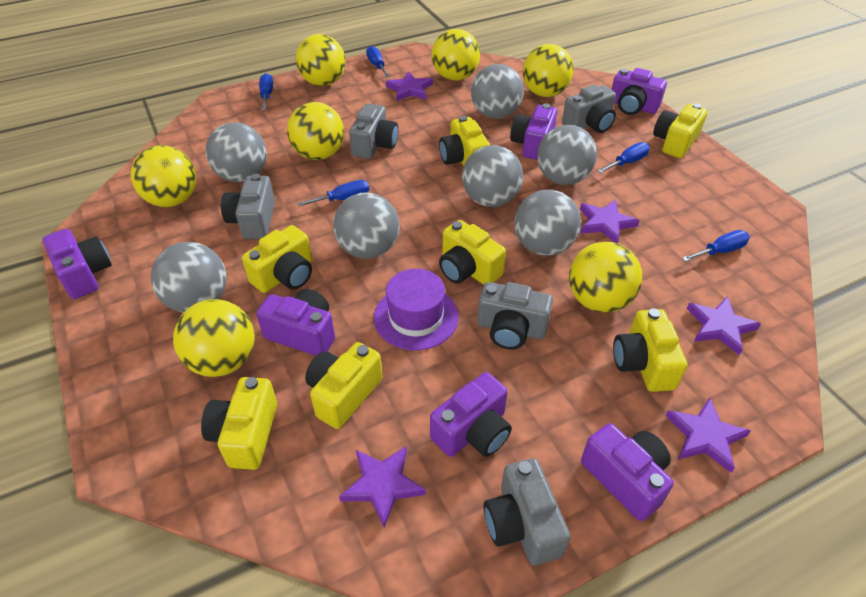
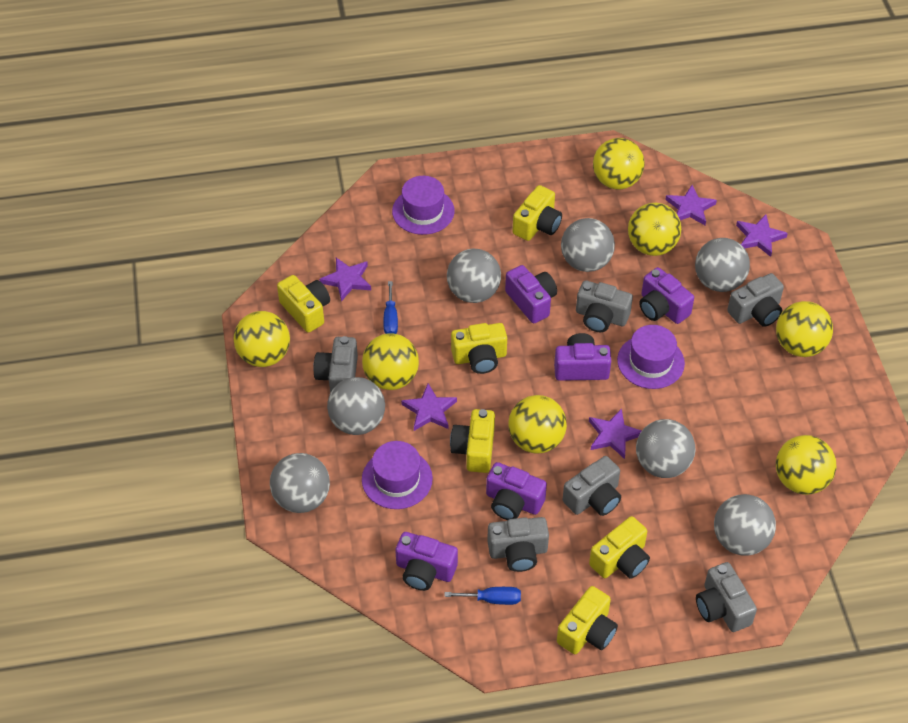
blue screwdriver: 5 -> 2
grey camera: 5 -> 6
purple camera: 6 -> 5
purple hat: 1 -> 3
yellow camera: 7 -> 6

